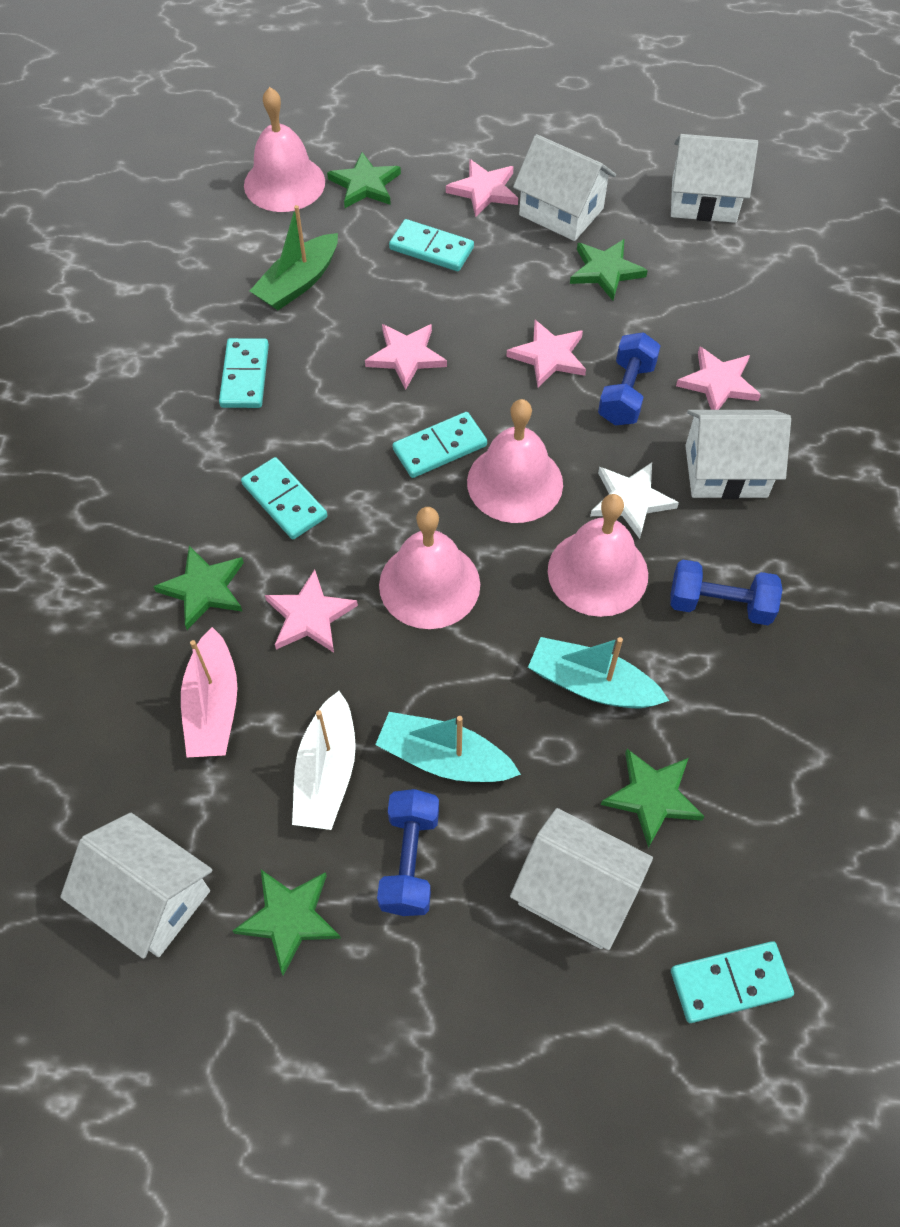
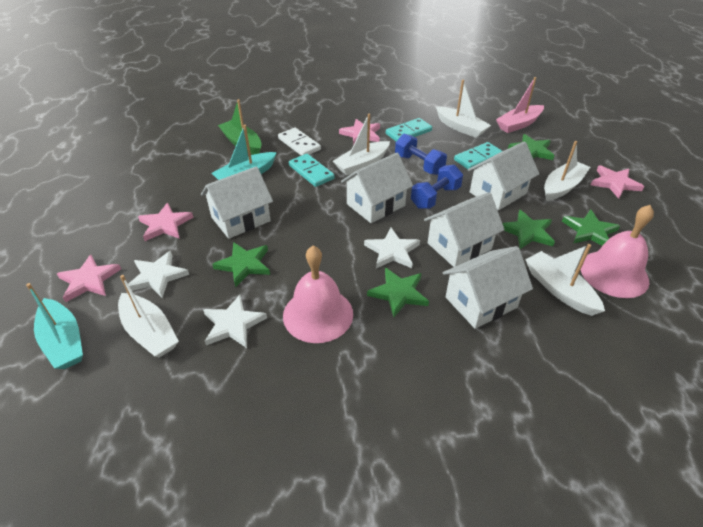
blue dumbbell: 3 -> 2
pink bell: 4 -> 2
pink star: 5 -> 4
turquoise domino: 5 -> 3
white boat: 1 -> 5
white domino: 0 -> 1
white star: 1 -> 3

